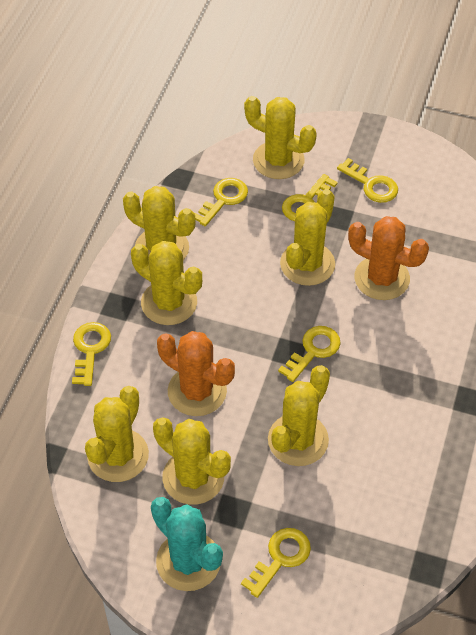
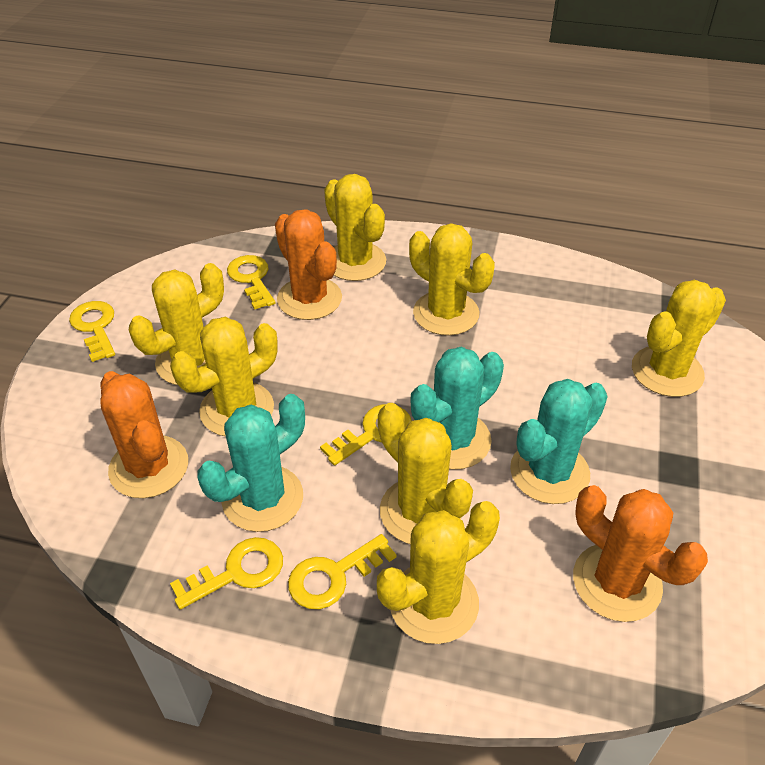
orange cactus: 2 -> 3
turquoise cactus: 1 -> 3
yellow key: 6 -> 5

